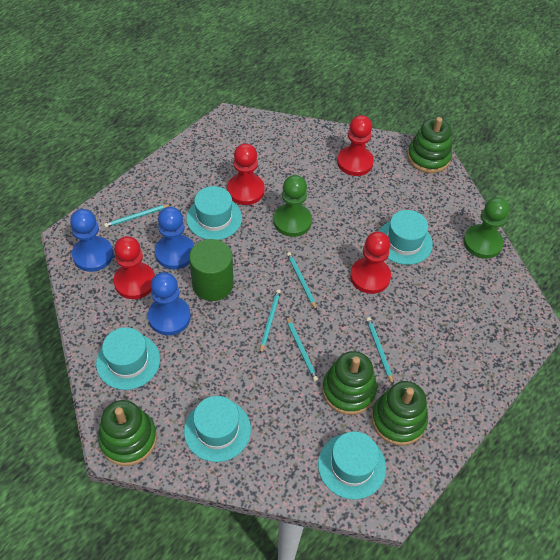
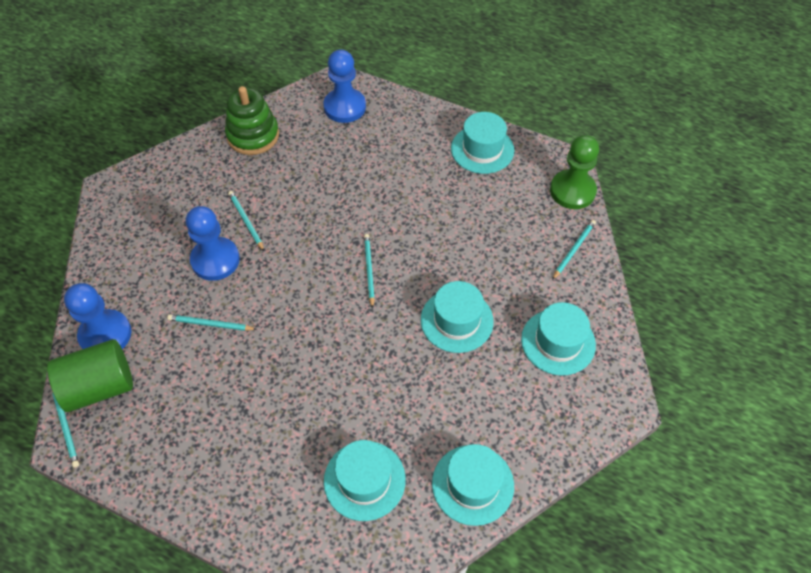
green pawn: 2 -> 1
green stacking toy: 4 -> 1
red pawn: 4 -> 0

